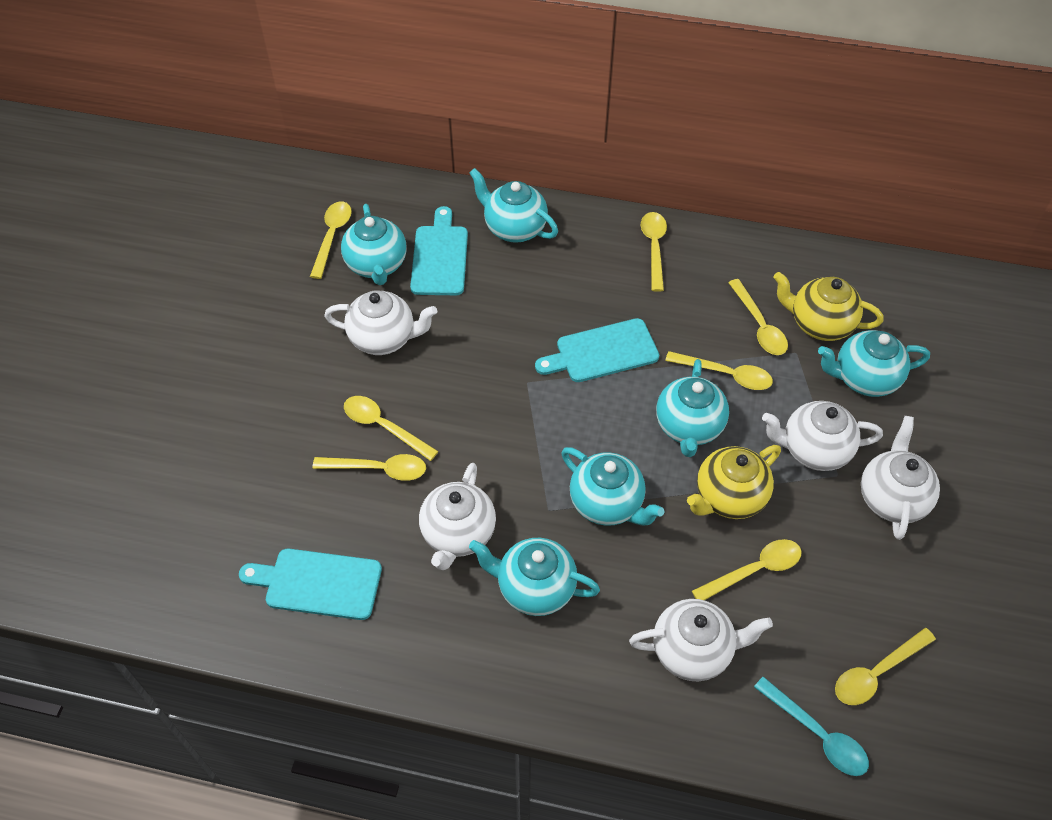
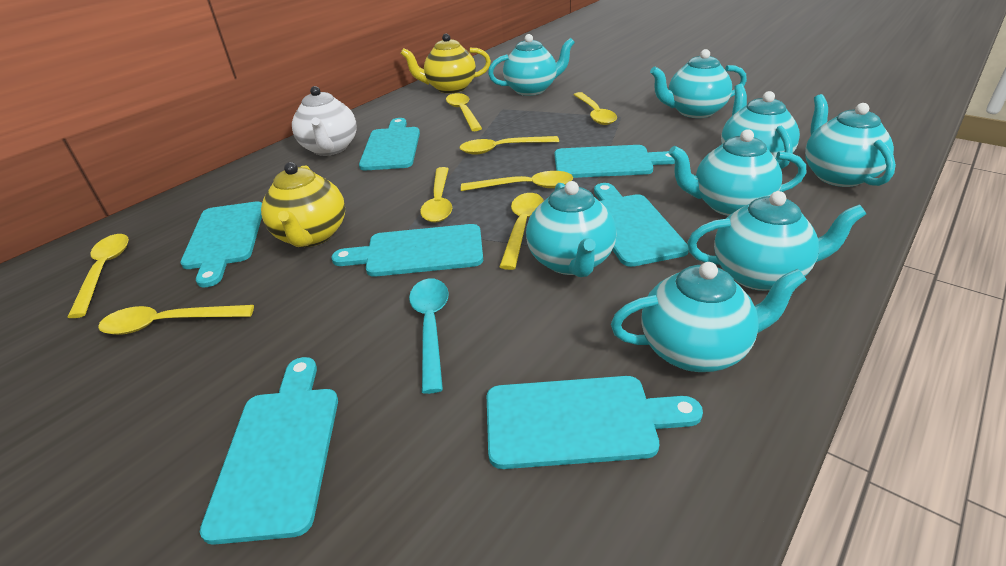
turquoise cutting board: 3 -> 7
turquoise teapot: 6 -> 8
white teapot: 5 -> 1

